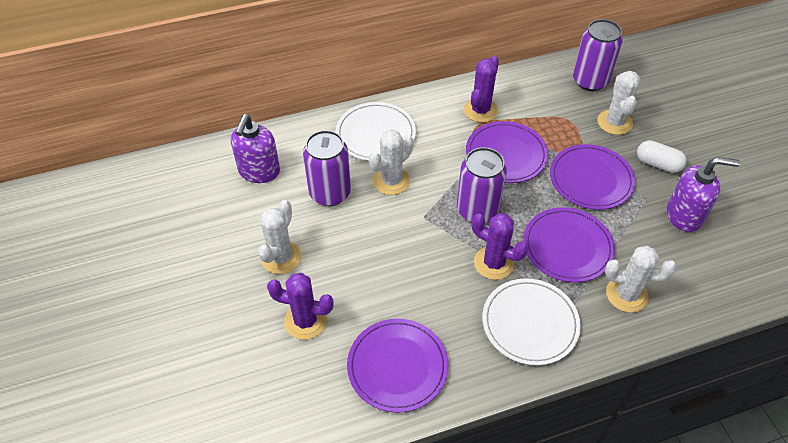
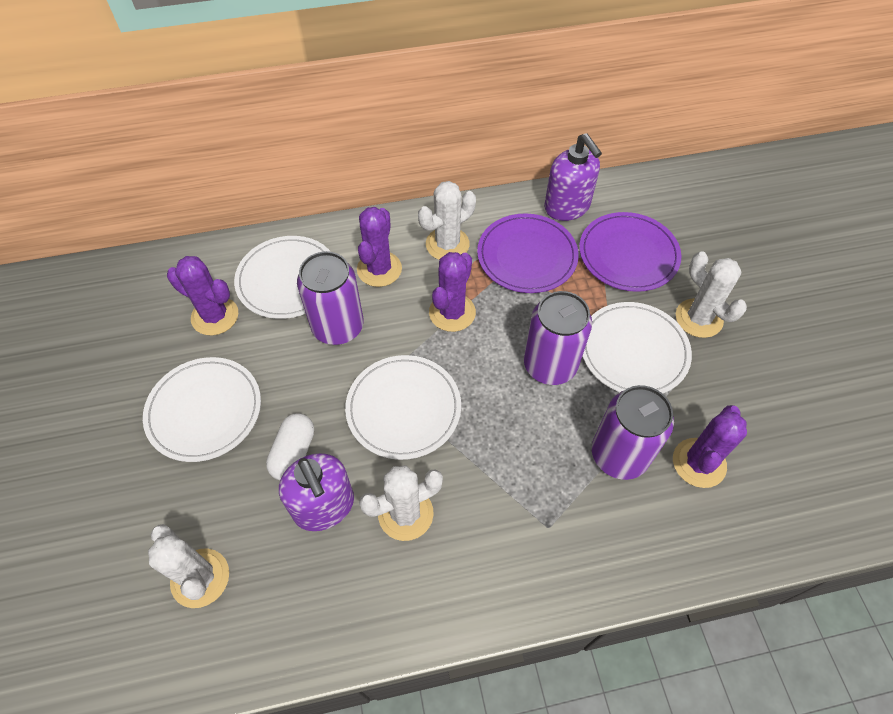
purple cactus: 3 -> 4
purple plate: 4 -> 2
white plate: 2 -> 4

